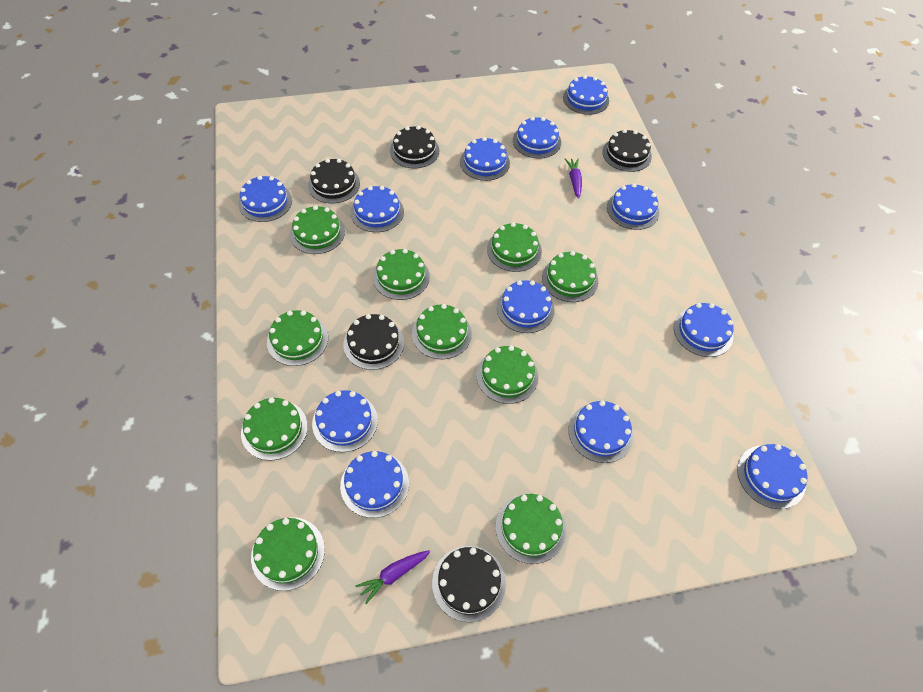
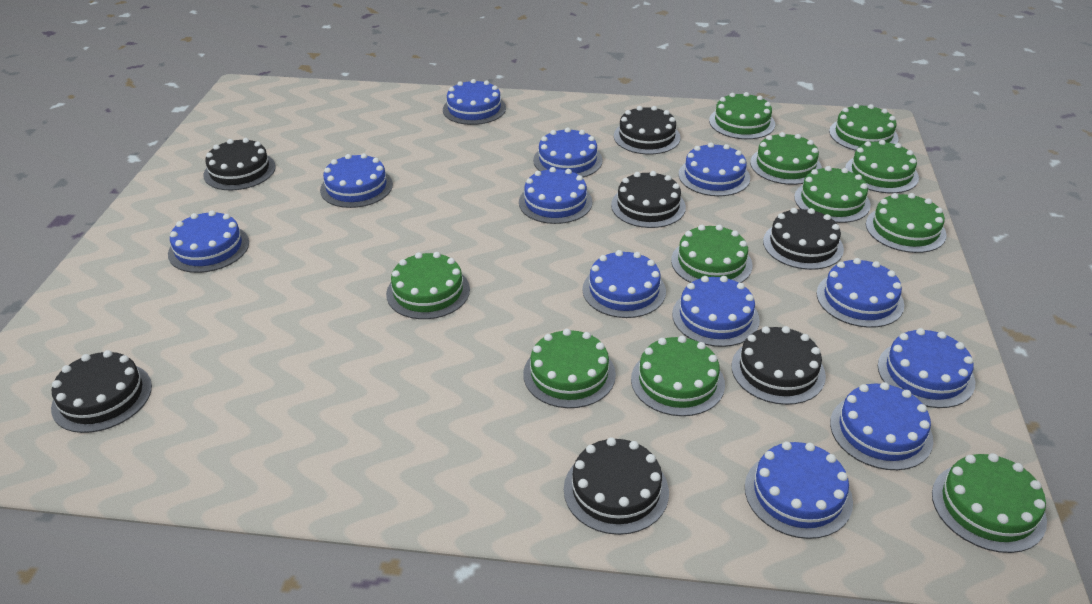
black cake: 5 -> 7
green cake: 10 -> 11
purple carrot: 2 -> 0

